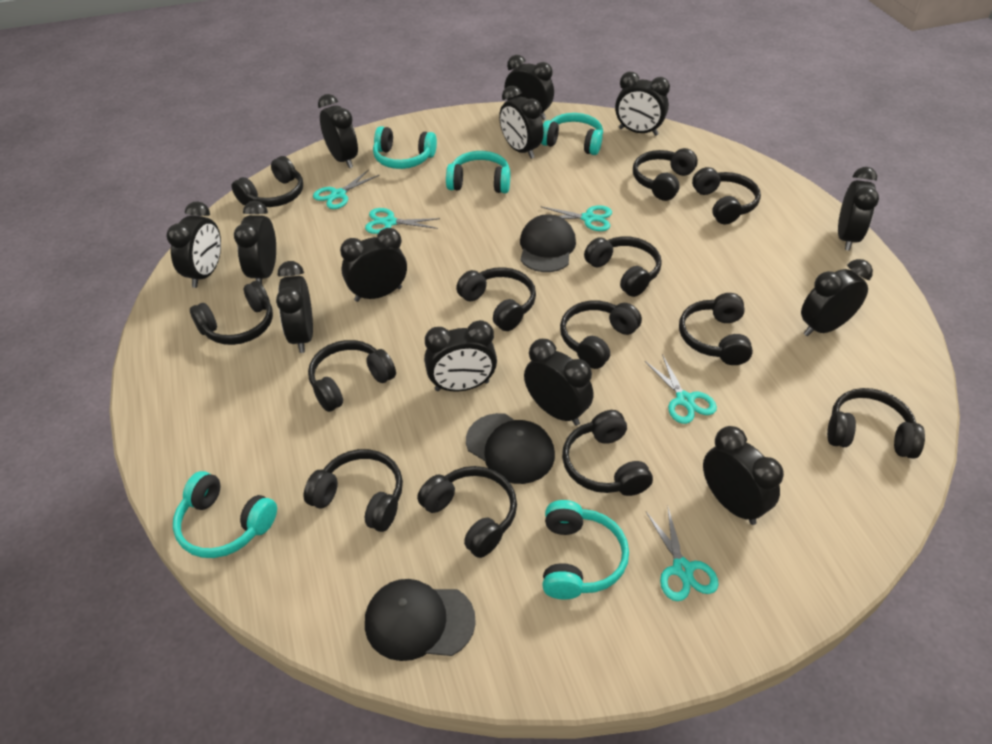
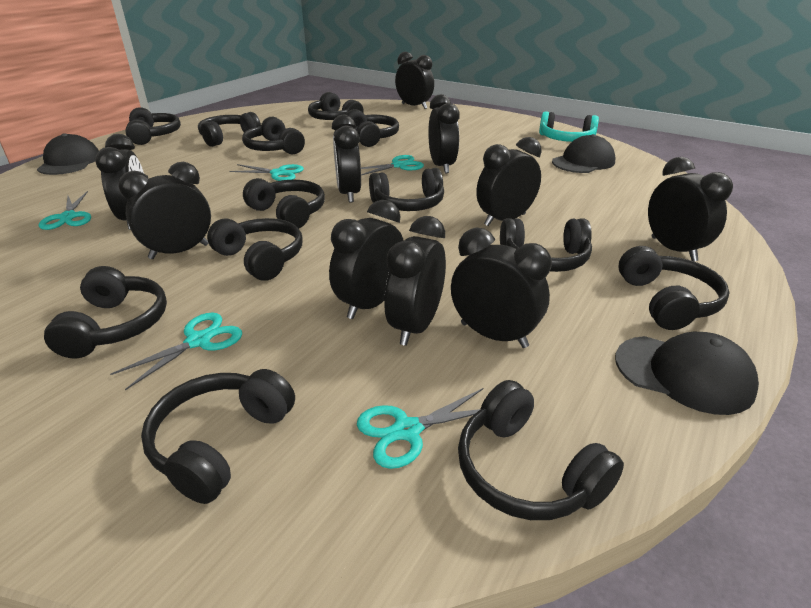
black clock: 13 -> 10
turquoise headphones: 5 -> 1

